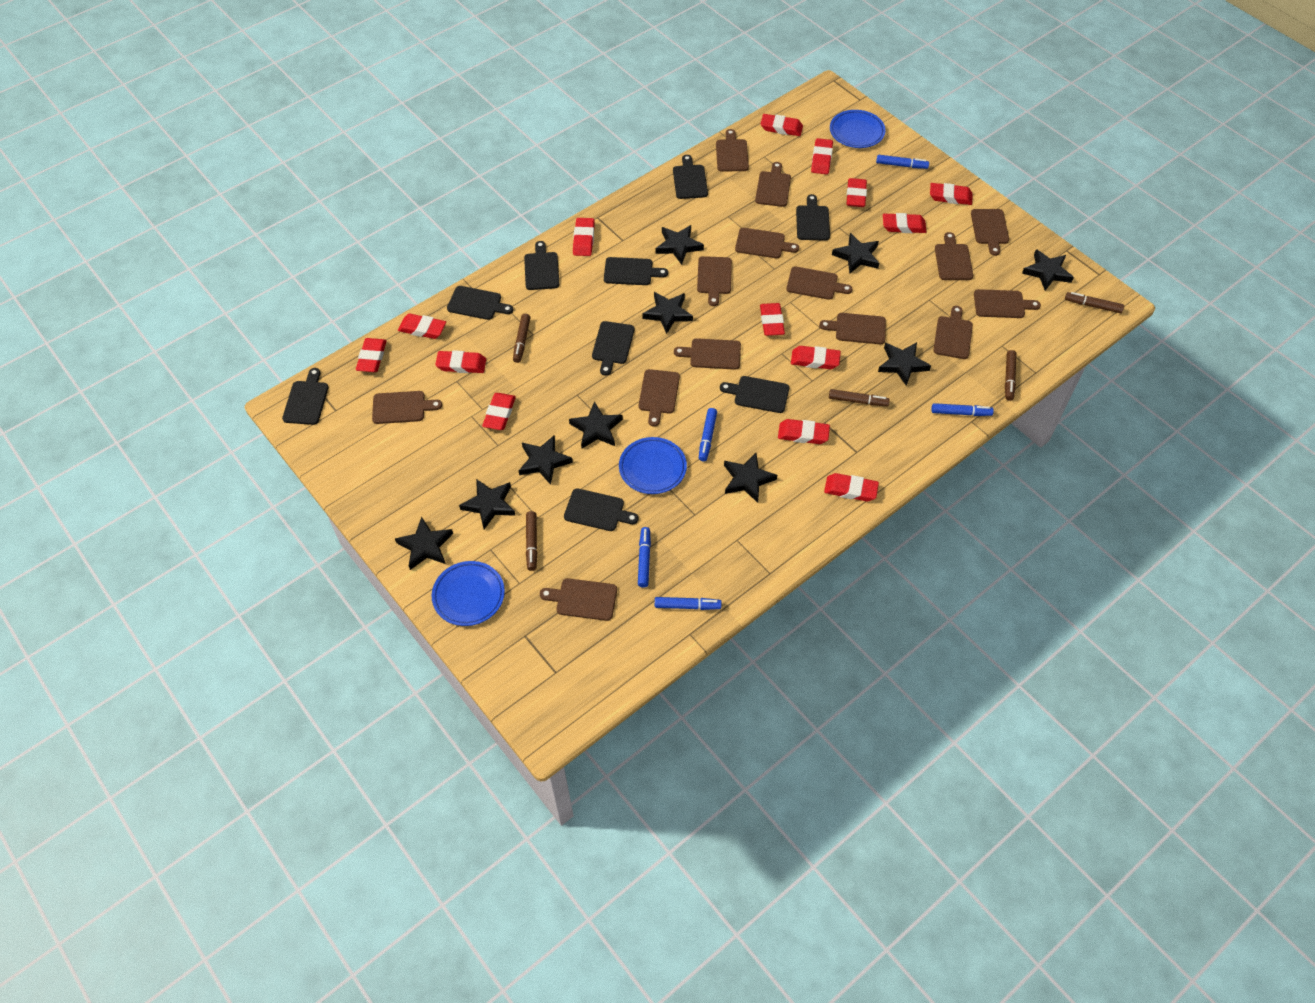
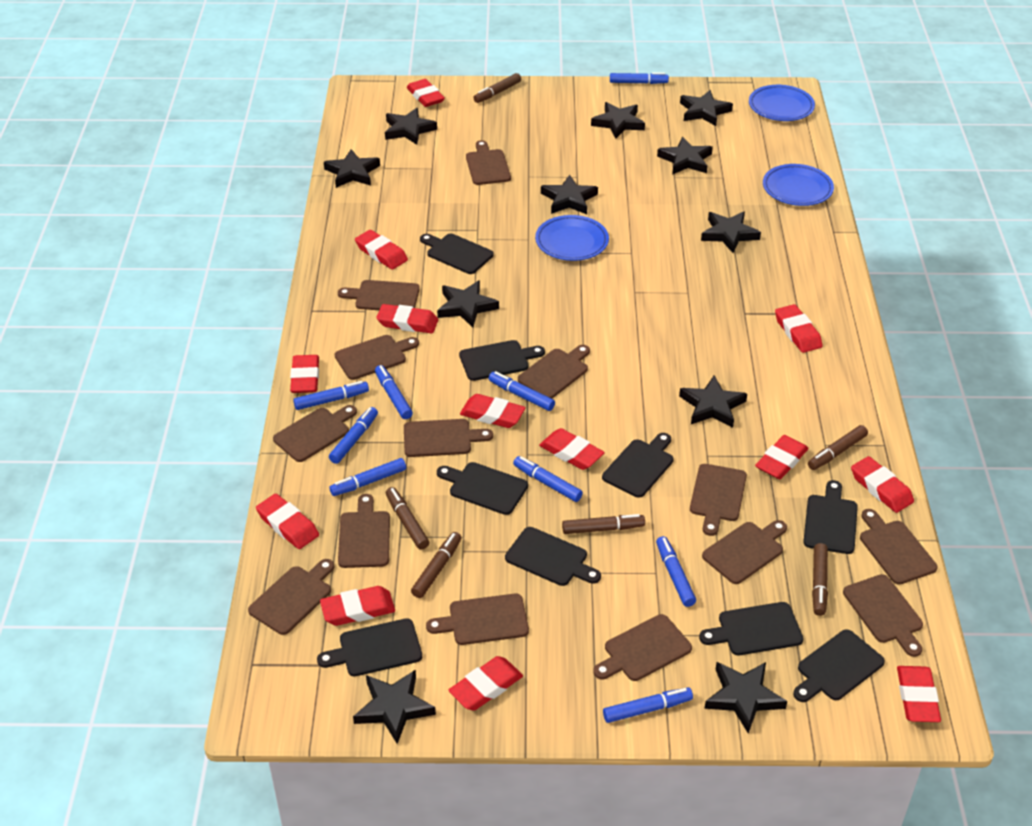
black star: 10 -> 11
blue marker: 5 -> 9
brown marker: 5 -> 6
red eraser: 14 -> 13

